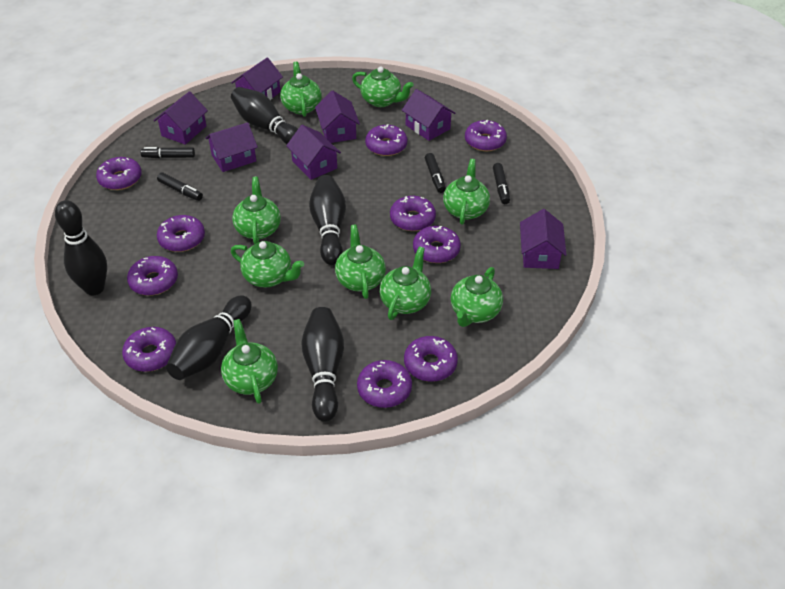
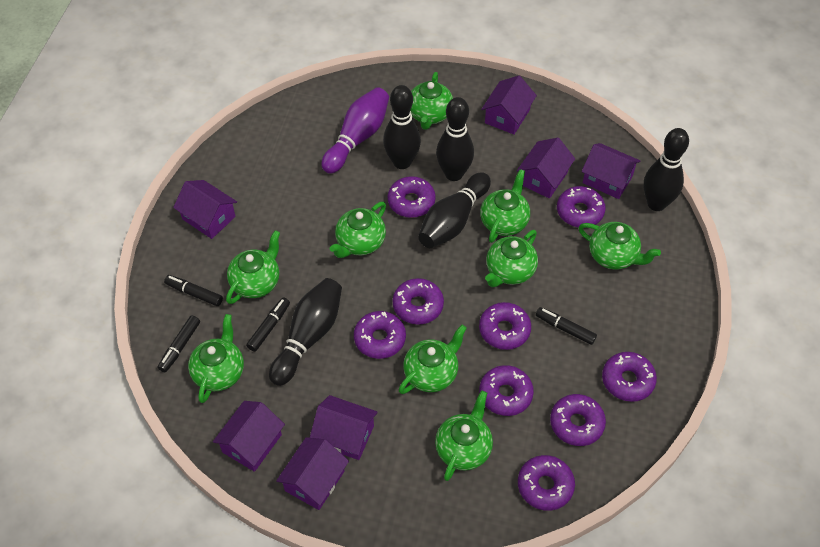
purple bowling pin: 0 -> 1
purple donut: 10 -> 9

